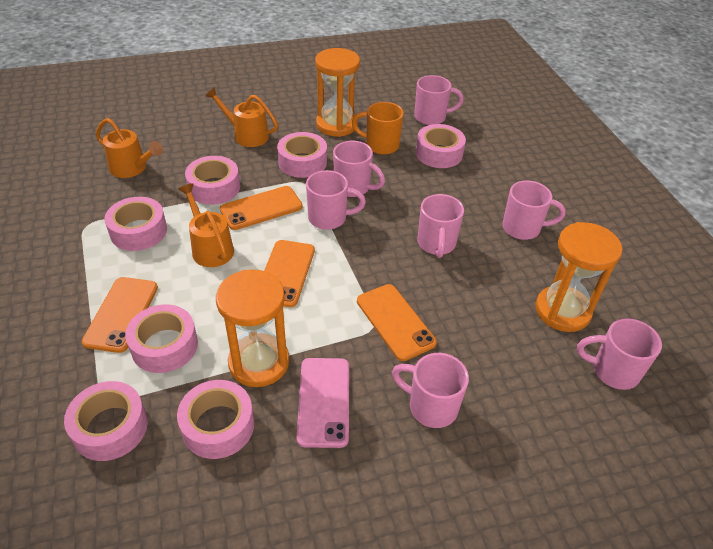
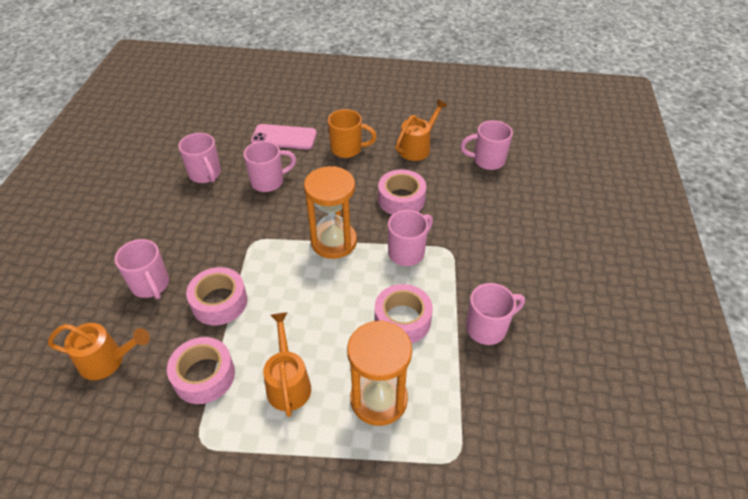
orange hourglass: 3 -> 2
orange phone: 4 -> 0
pink mug: 7 -> 6
pink tape: 7 -> 4

